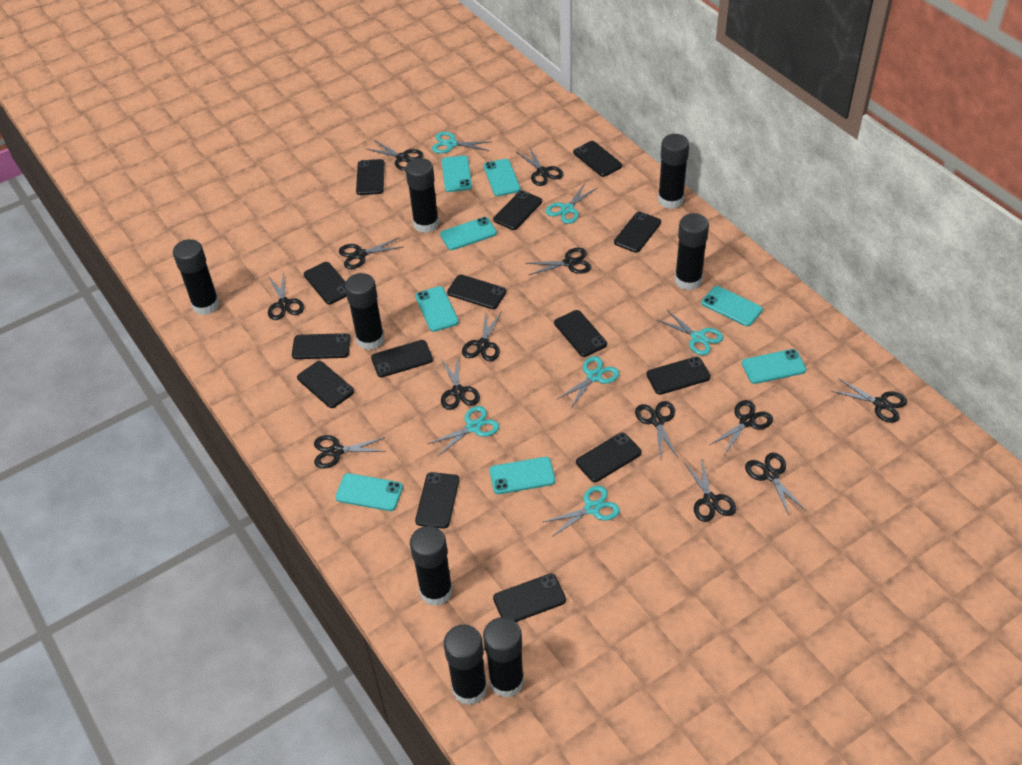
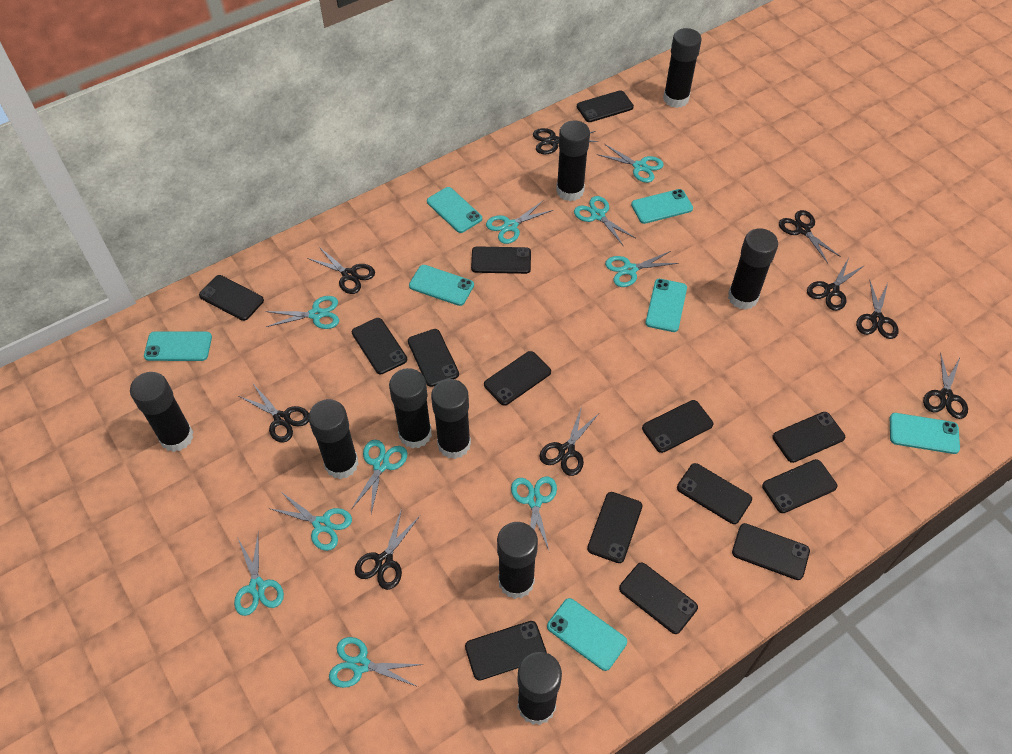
black glue stick: 8 -> 9
black scissors: 13 -> 9
turquoise phone: 8 -> 7
turquoise scissors: 6 -> 10

